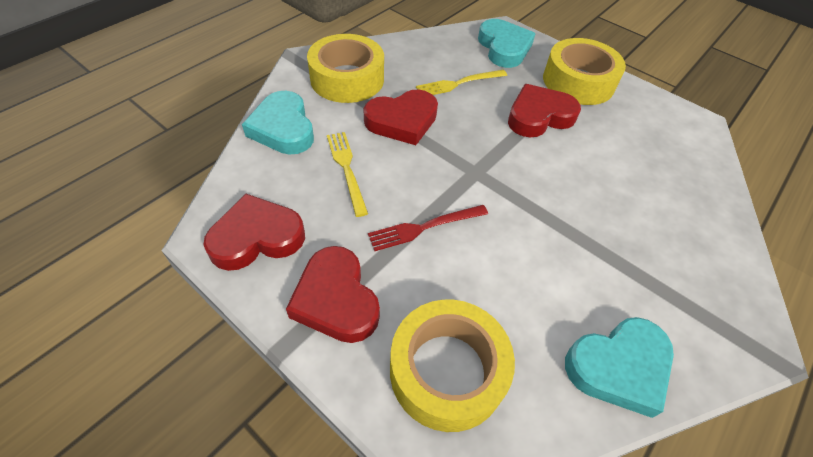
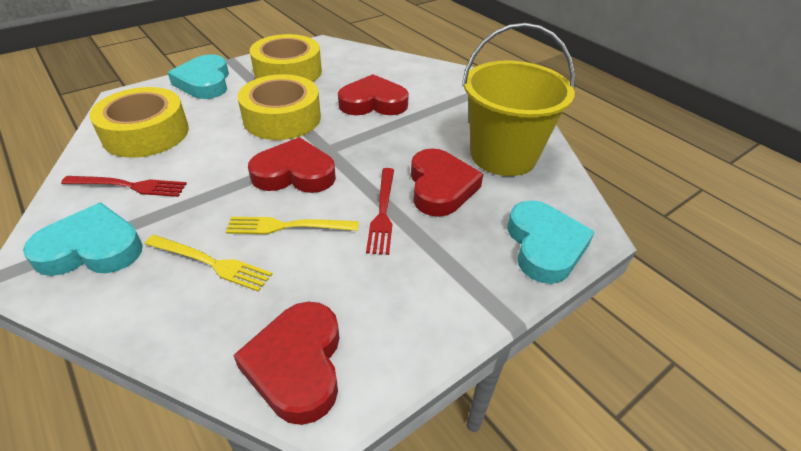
red fork: 1 -> 2
yellow bucket: 0 -> 1

